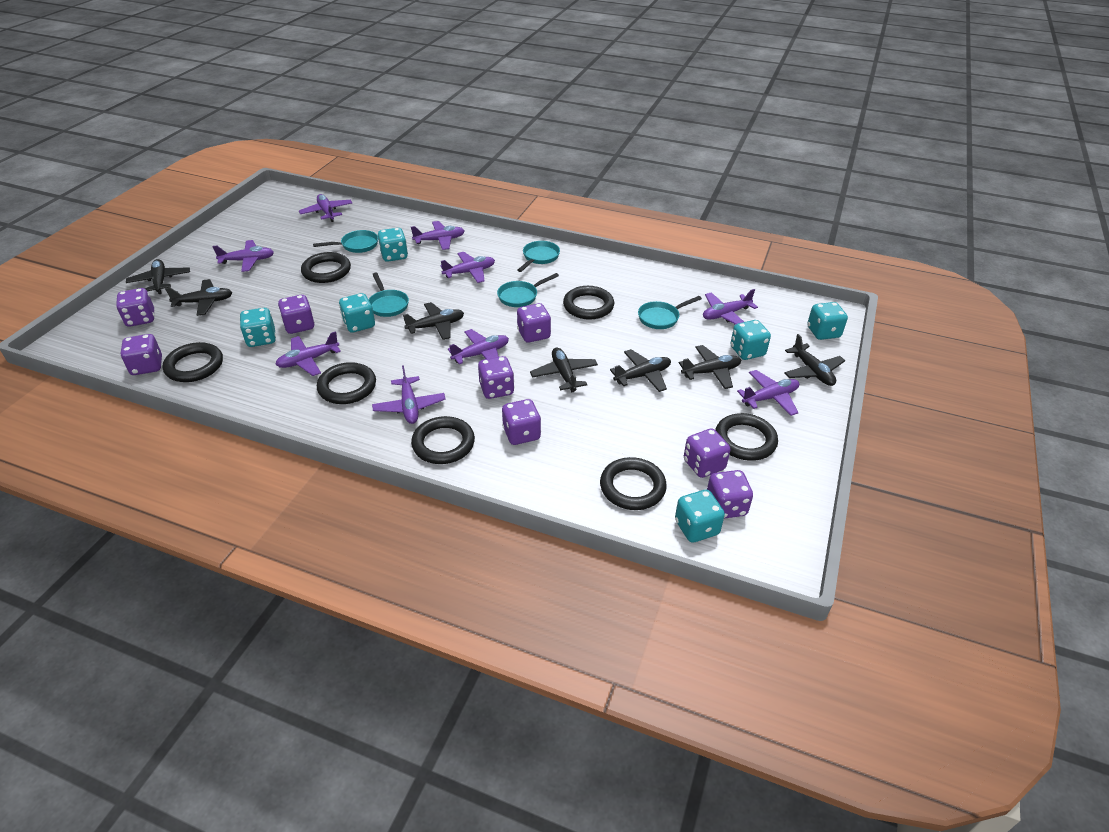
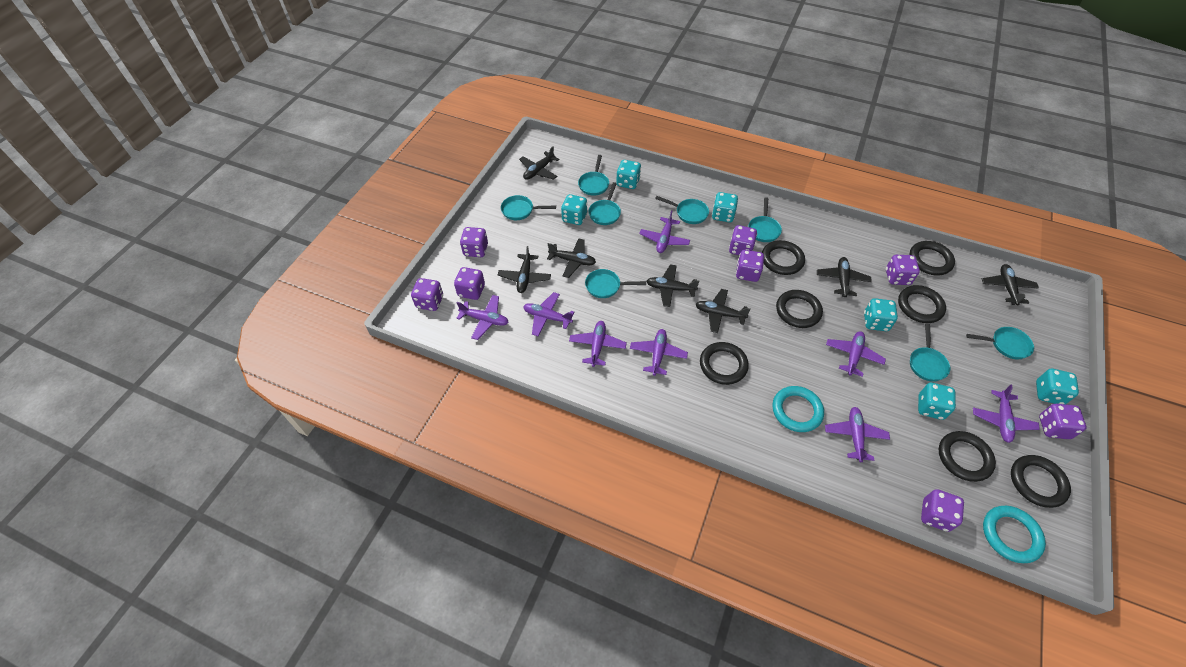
purple plane: 9 -> 8
turquoise pan: 5 -> 8
turquoise ring: 0 -> 2

